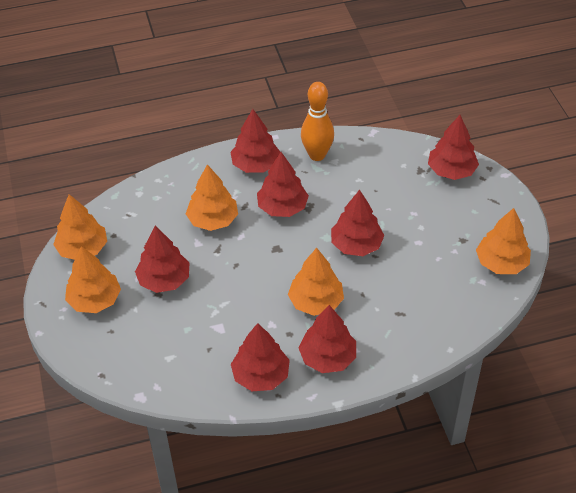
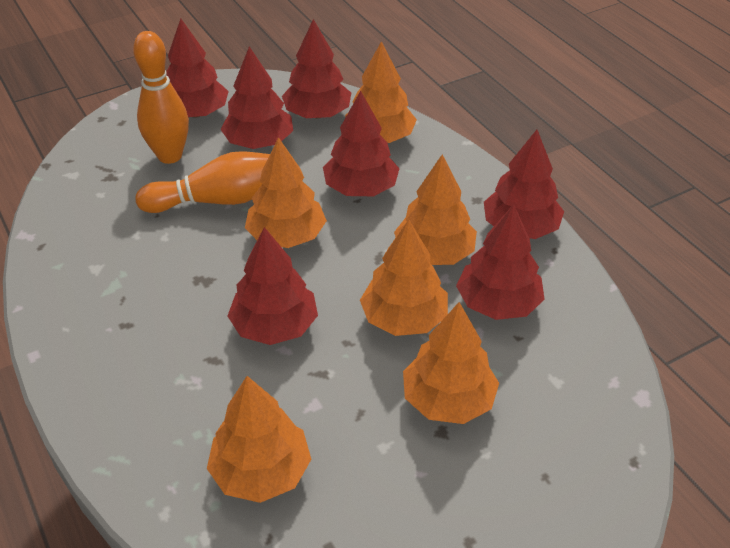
orange bowling pin: 1 -> 2
orange tree: 5 -> 6

